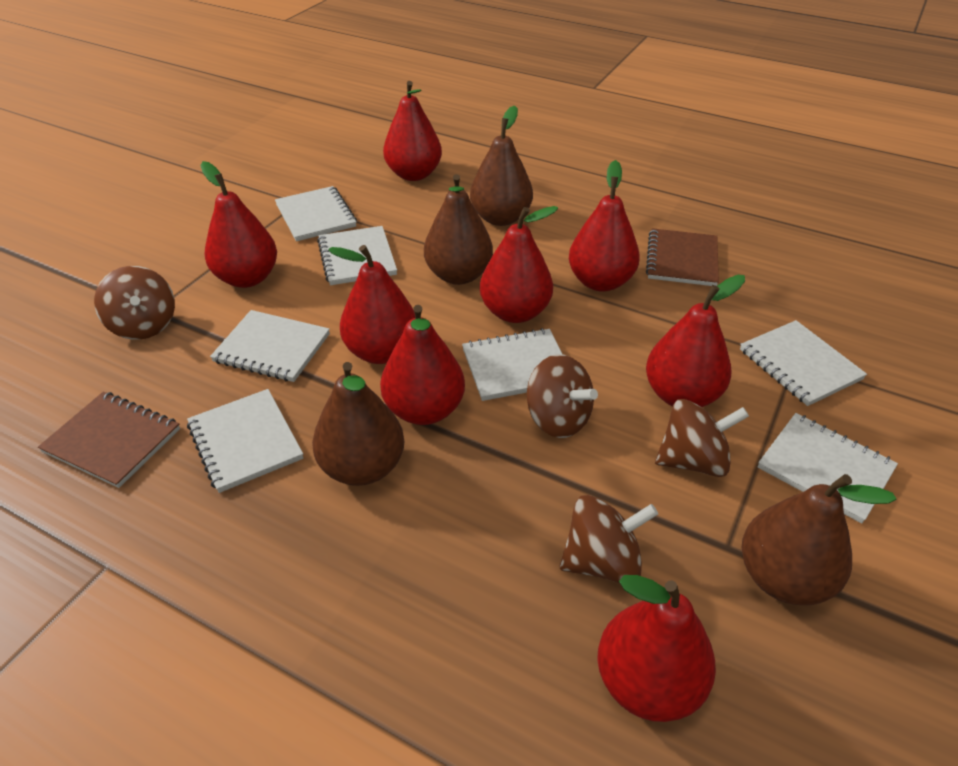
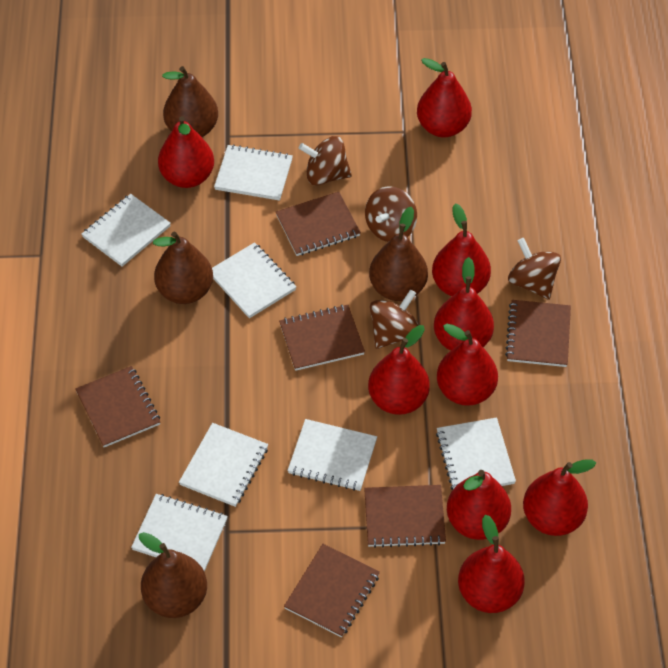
brown notebook: 2 -> 6
red pear: 8 -> 9

